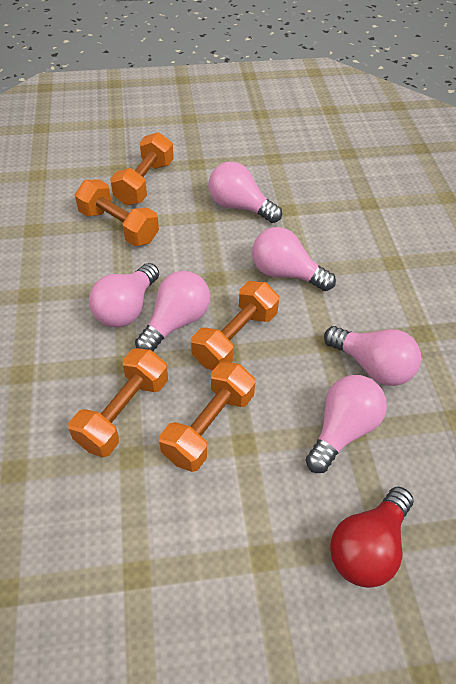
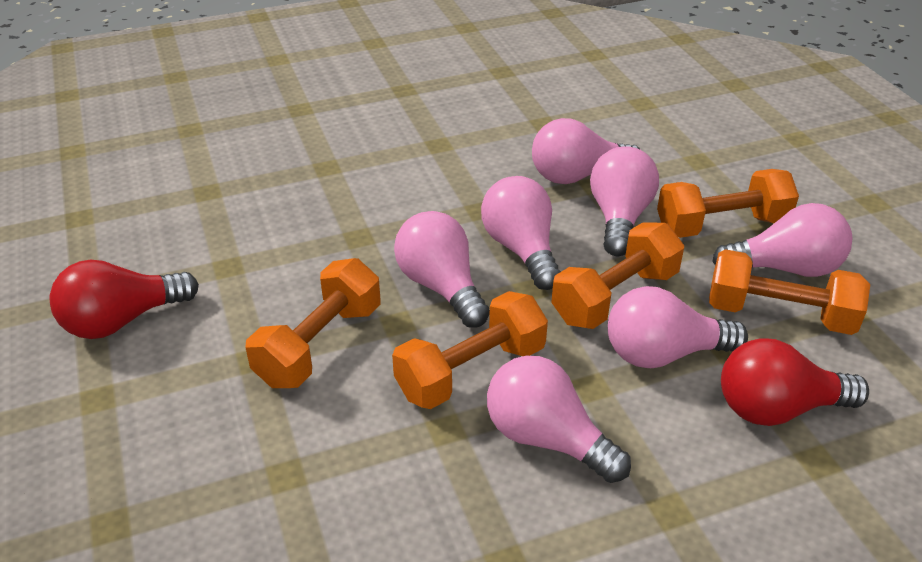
pink light bulb: 6 -> 7
red light bulb: 1 -> 2

